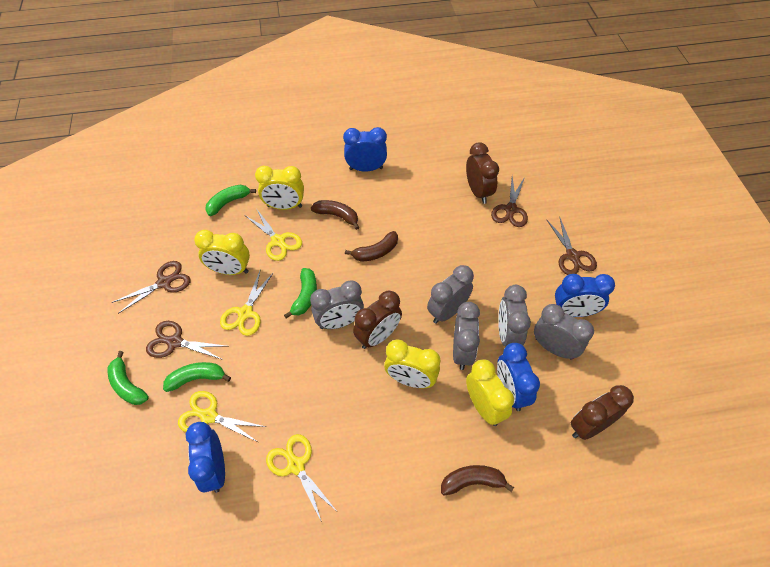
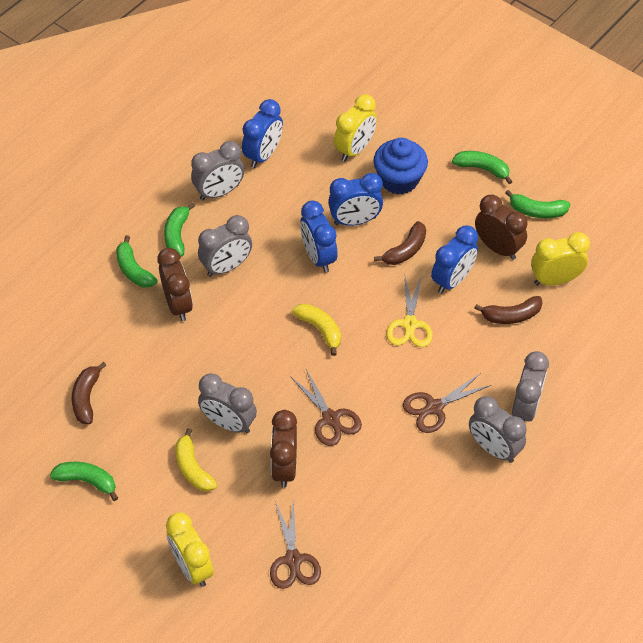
blue cupcake: 0 -> 1
brown scissors: 4 -> 3
green banana: 4 -> 5
yellow banana: 0 -> 2
yellow clock: 4 -> 3
yellow scissors: 4 -> 1

